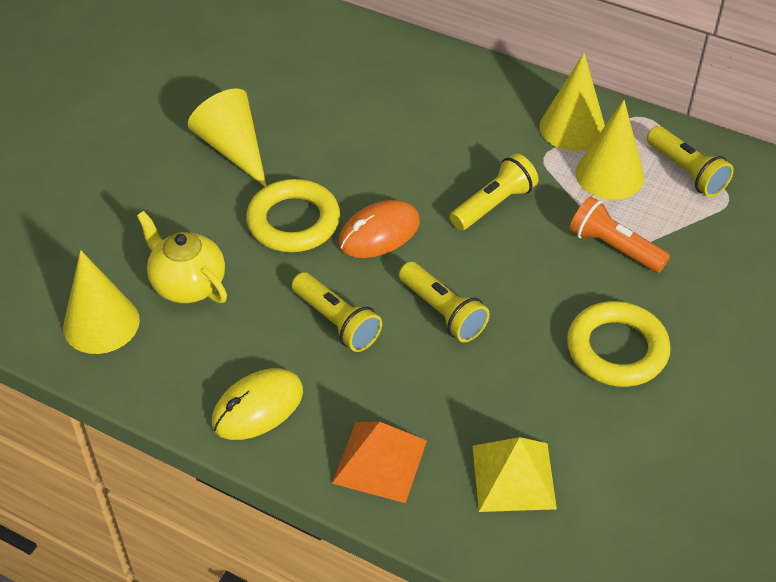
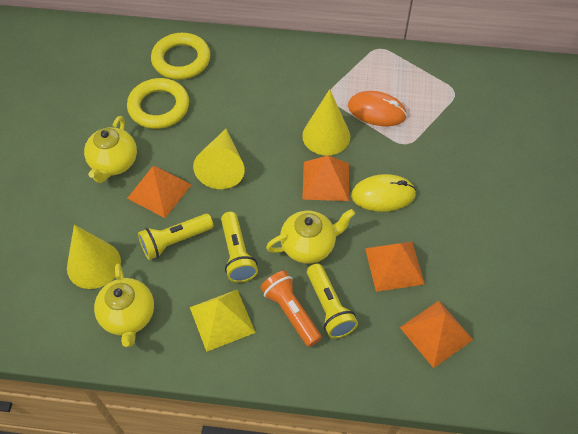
orange pyramid: 1 -> 4
yellow cone: 4 -> 3
yellow flashlight: 4 -> 3
yellow teapot: 1 -> 3

